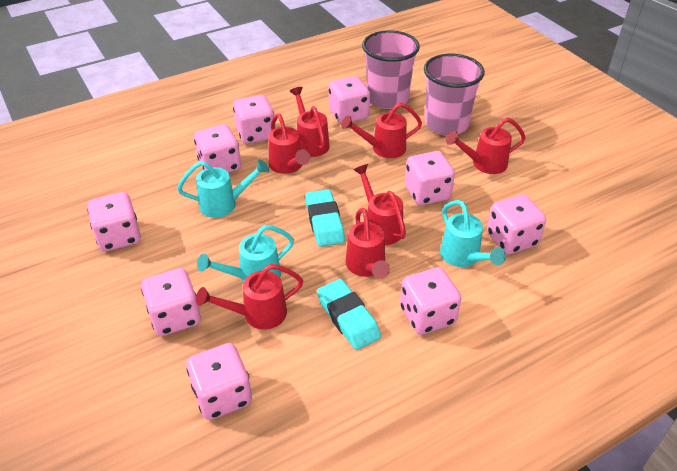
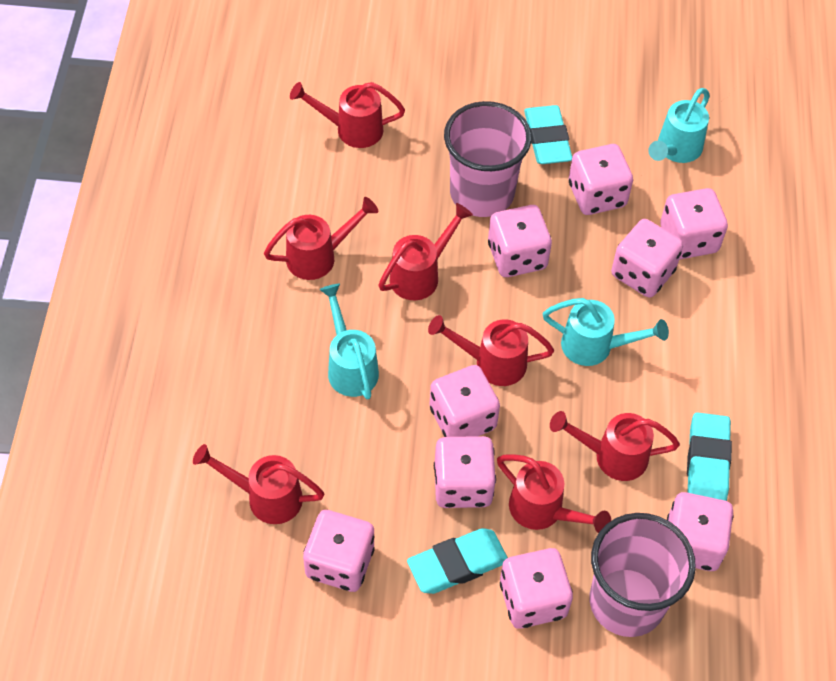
turquoise eraser: 2 -> 3

